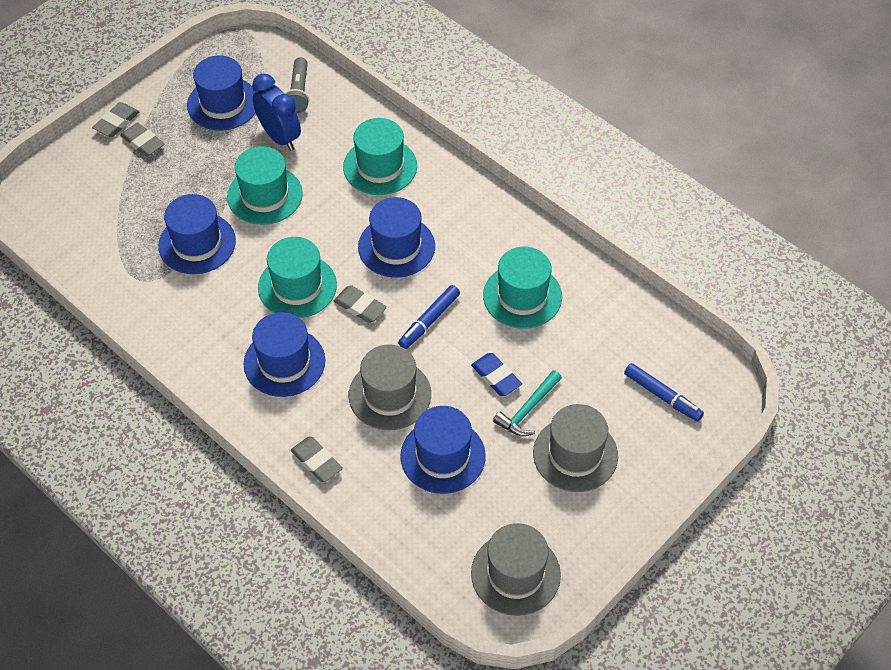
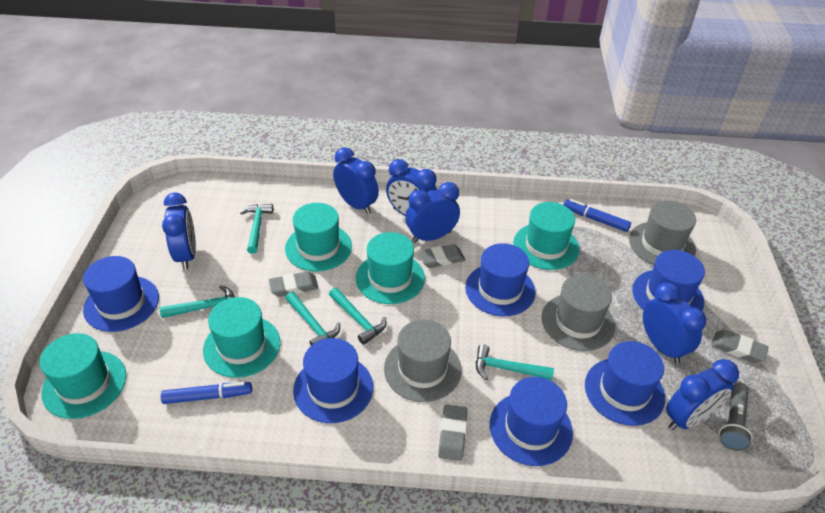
blue clock: 1 -> 6
blue eraser: 1 -> 0
blue hat: 5 -> 6
turquoise hammer: 1 -> 5
turquoise hat: 4 -> 5

